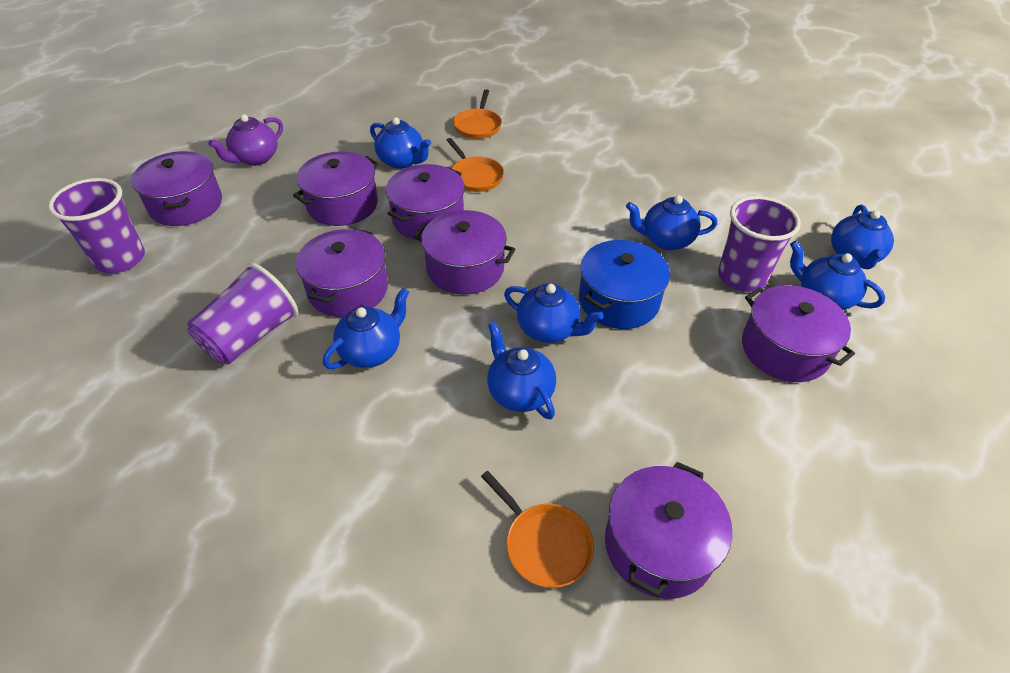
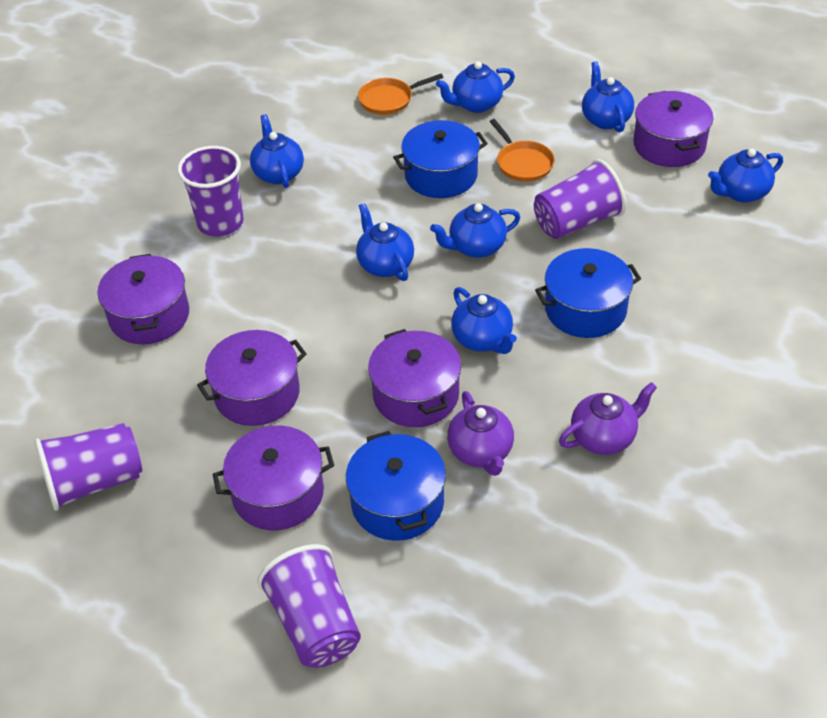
blue pot: 1 -> 3
orange pan: 3 -> 2
purple cup: 3 -> 4
purple pot: 7 -> 5
purple teapot: 1 -> 2

